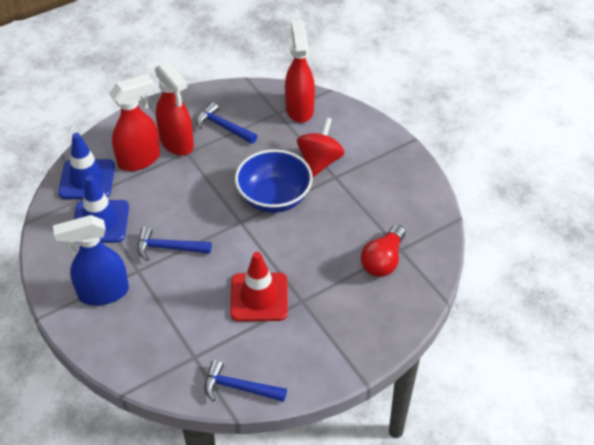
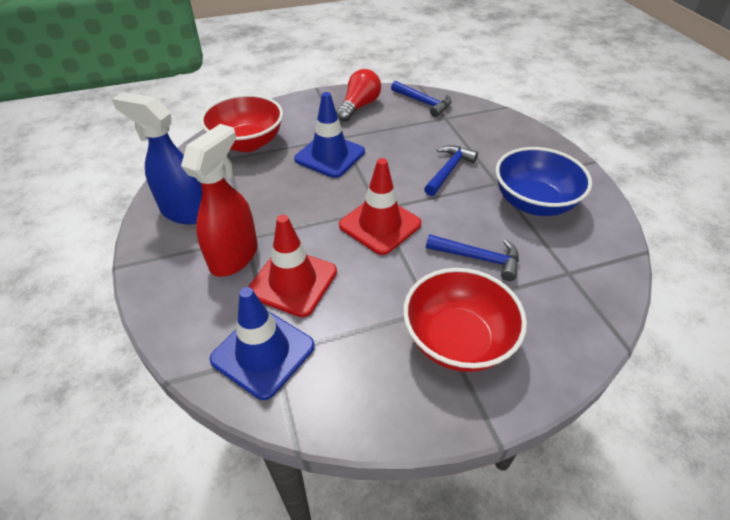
red bowl: 0 -> 2
red spinning top: 1 -> 0
red spray bottle: 3 -> 1
red traffic cone: 1 -> 2

